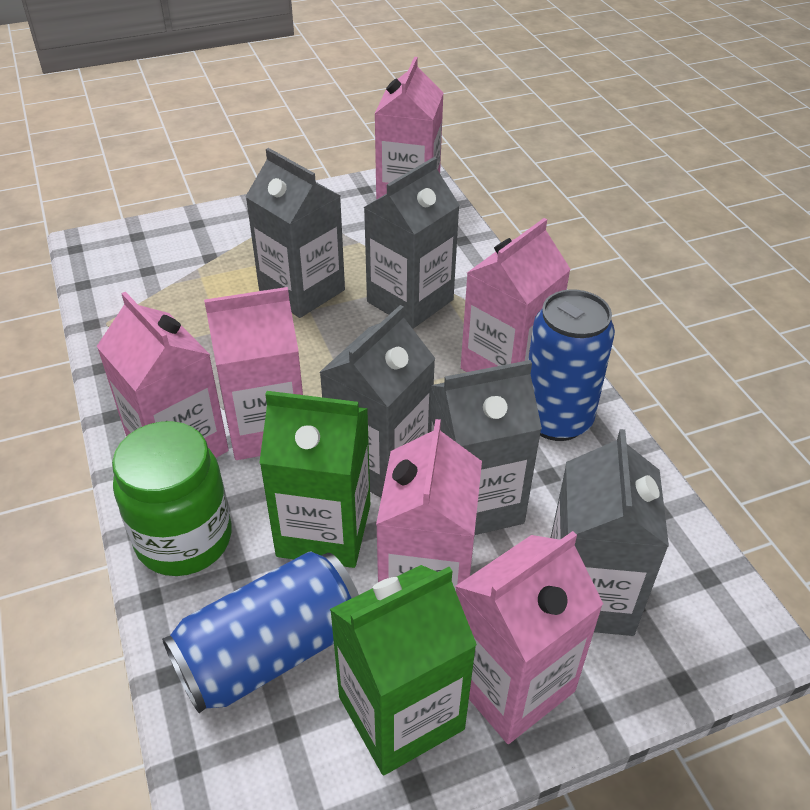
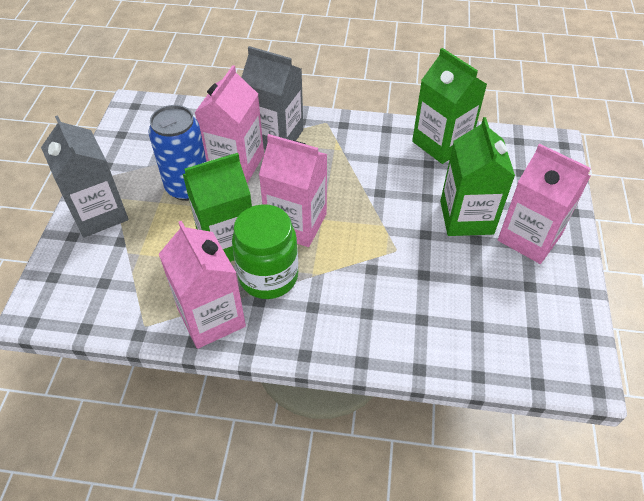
blue can: 2 -> 1
green carton: 2 -> 3
grey carton: 5 -> 2
pink carton: 6 -> 4

